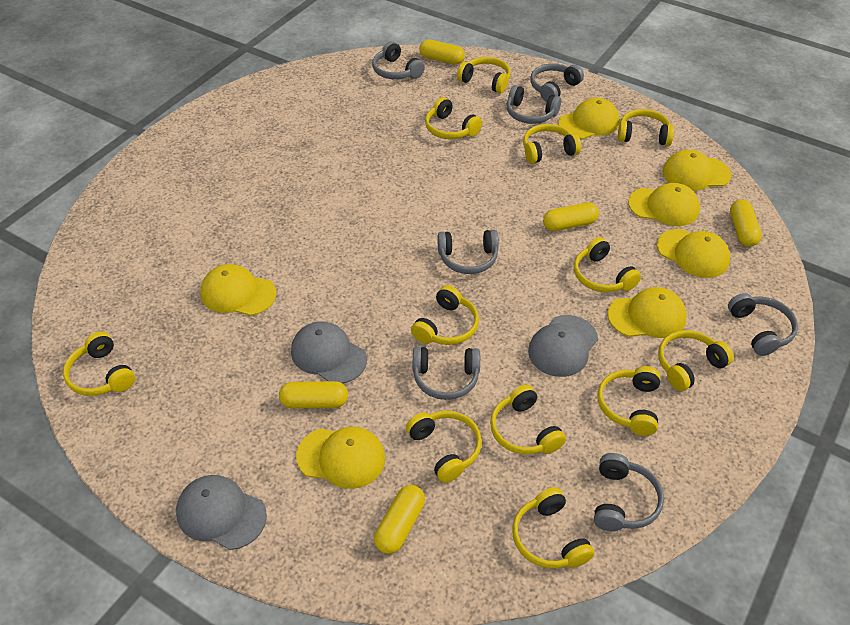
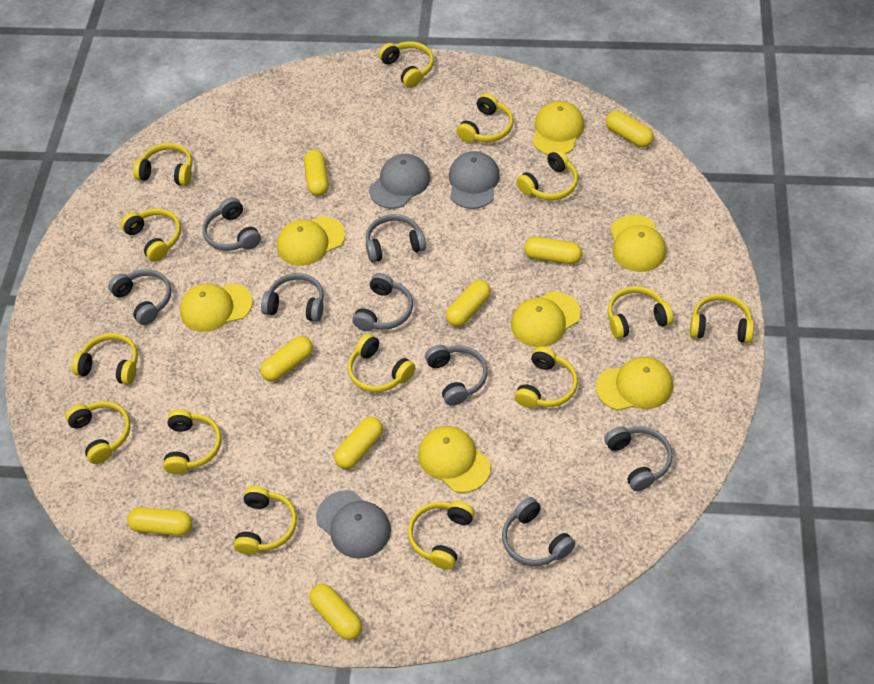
grey headphones: 7 -> 8
yellow capsule: 5 -> 8
yellow headphones: 12 -> 14

